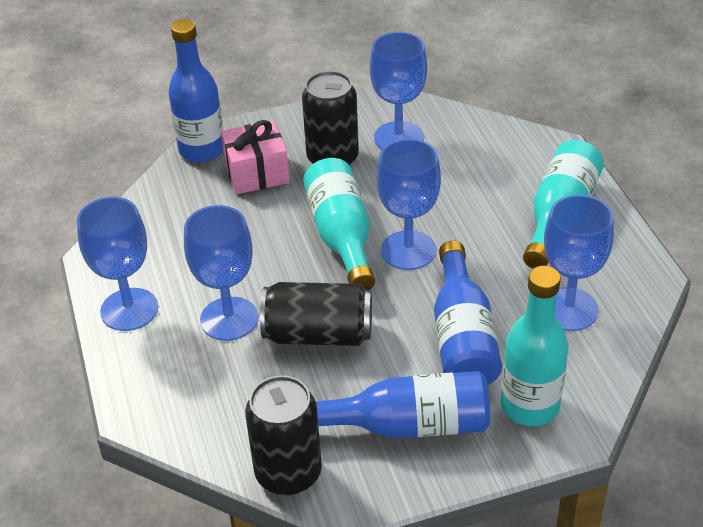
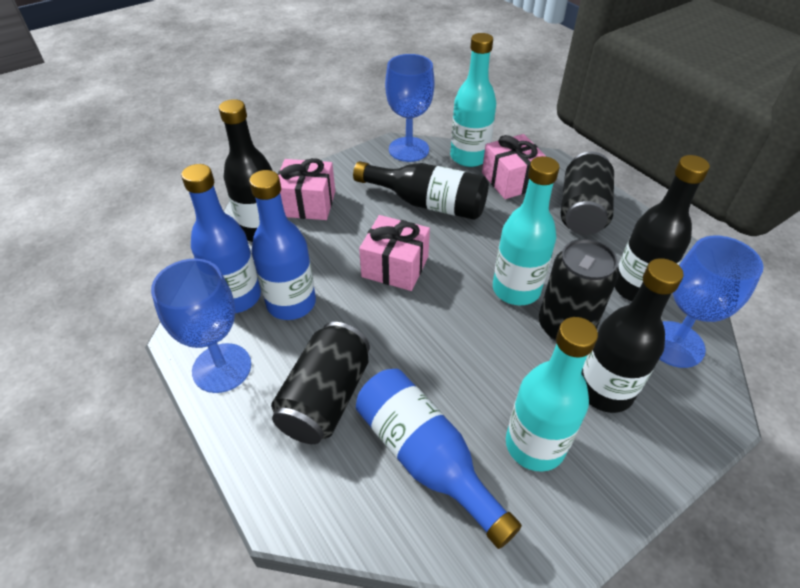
black bottle: 0 -> 4
blue goblet: 5 -> 3
pink gift: 1 -> 3

